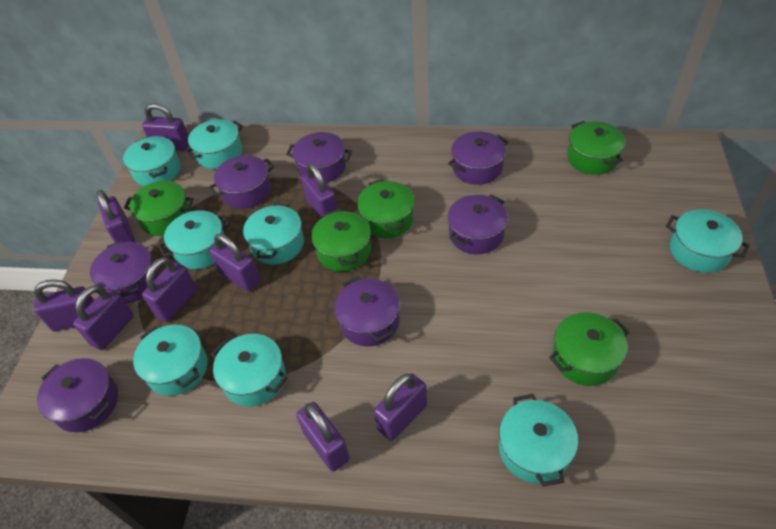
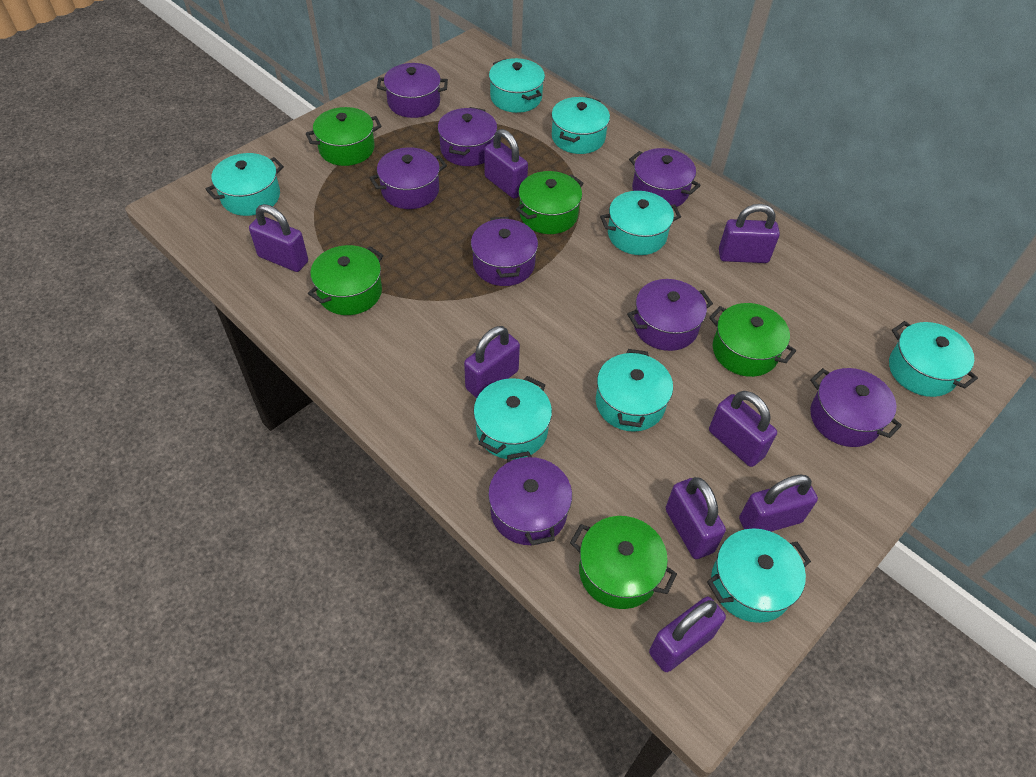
purple padlock: 9 -> 8
purple pot: 7 -> 8

